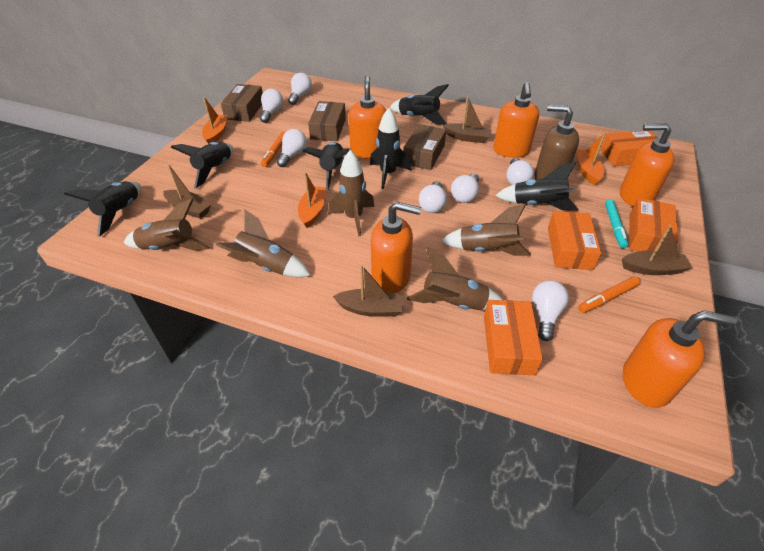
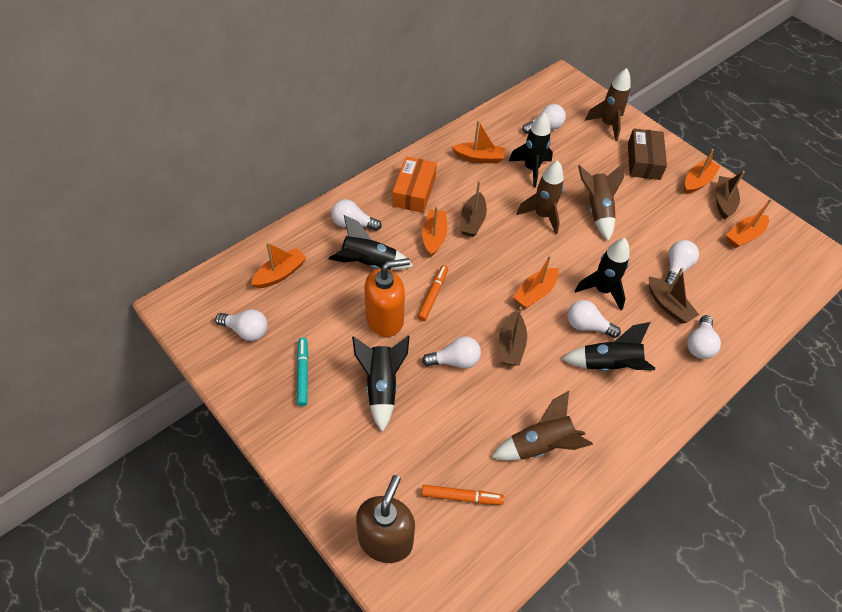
black rocket: 6 -> 5
brown box: 3 -> 1
brown rocket: 5 -> 4
orange boat: 3 -> 6
orange box: 4 -> 1
orange soap dispenser: 5 -> 1

